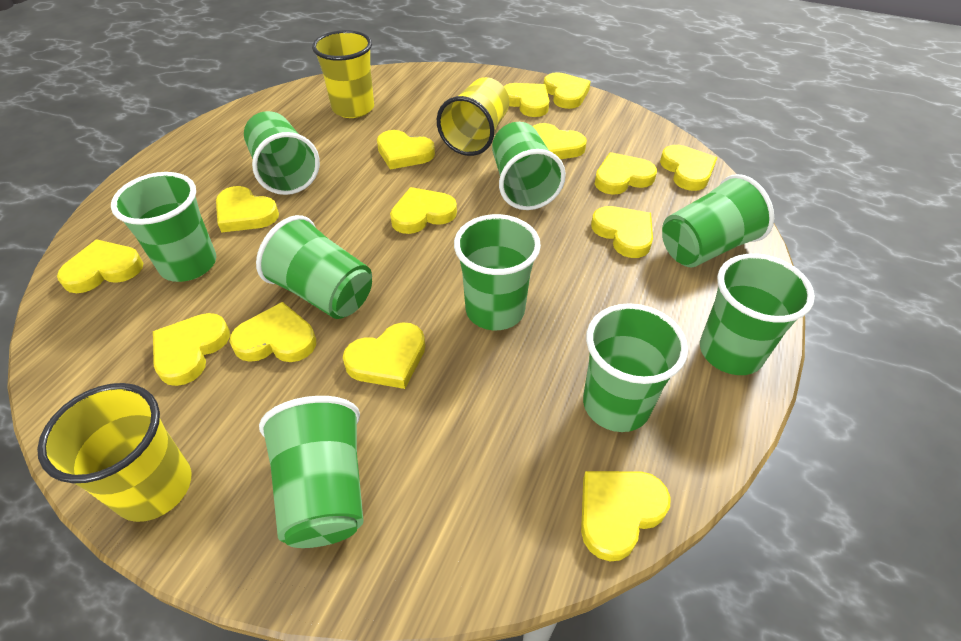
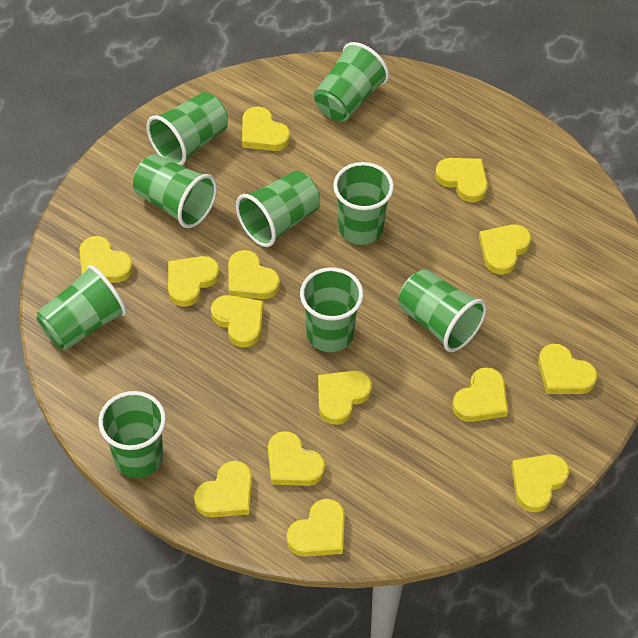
yellow cup: 3 -> 0

